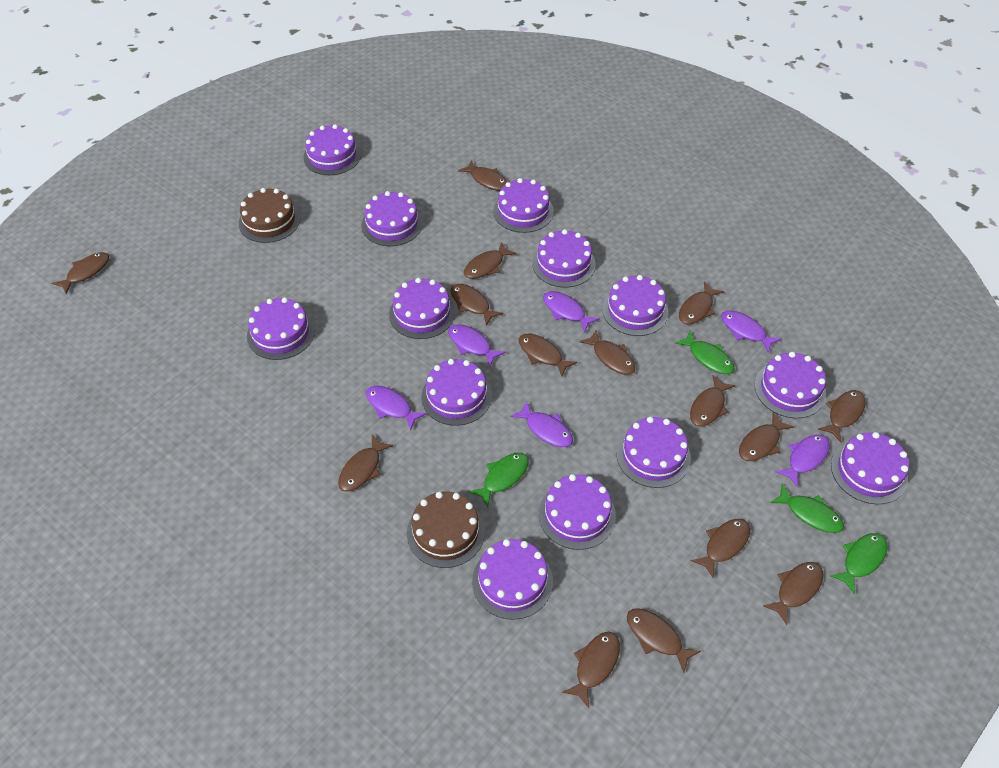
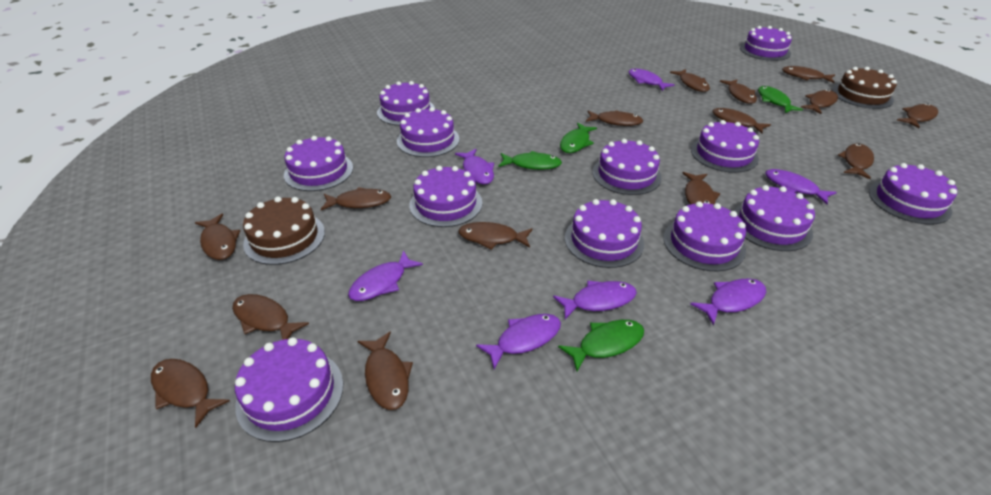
purple cake: 13 -> 12
purple fish: 6 -> 7

